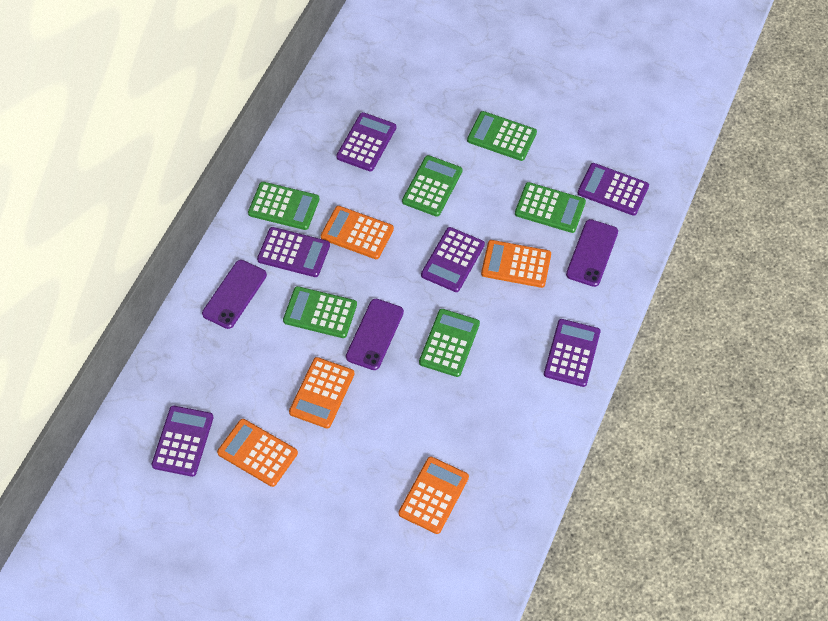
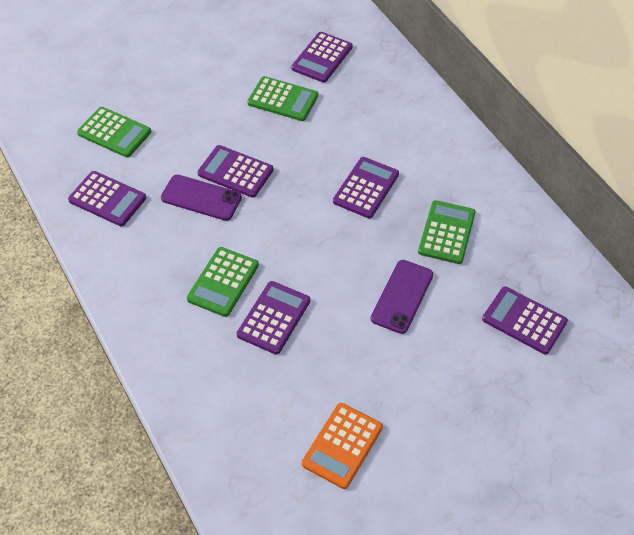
green calculator: 6 -> 4
orange calculator: 5 -> 1
purple phone: 3 -> 2

